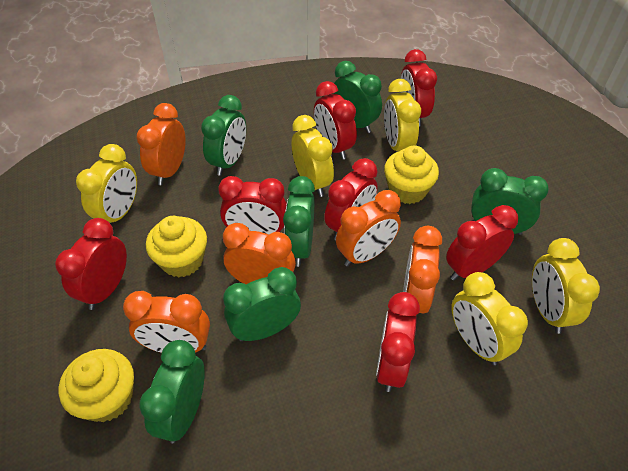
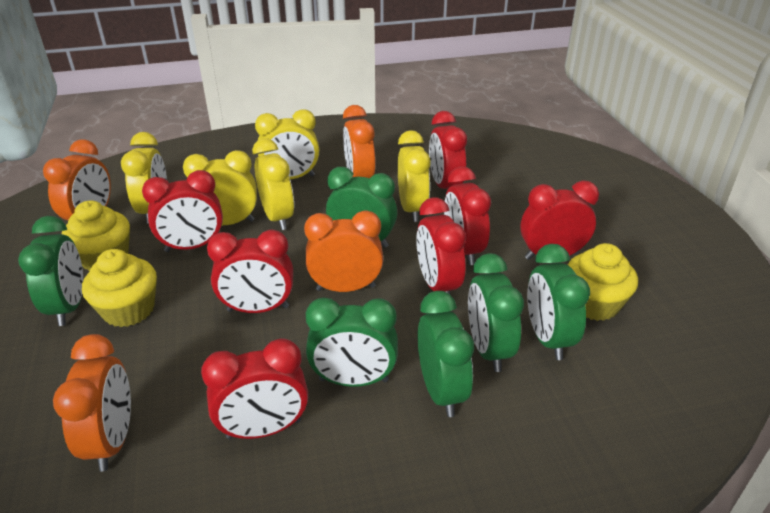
orange clock: 5 -> 4

